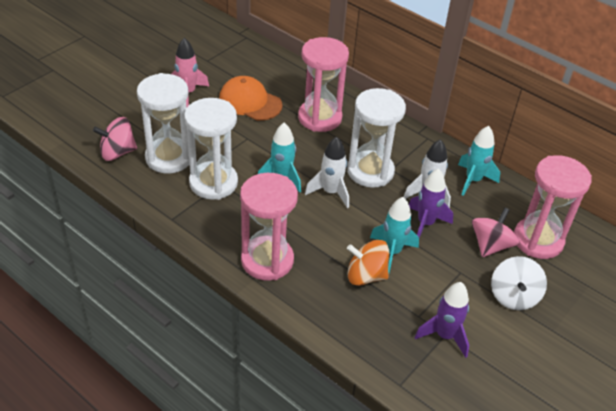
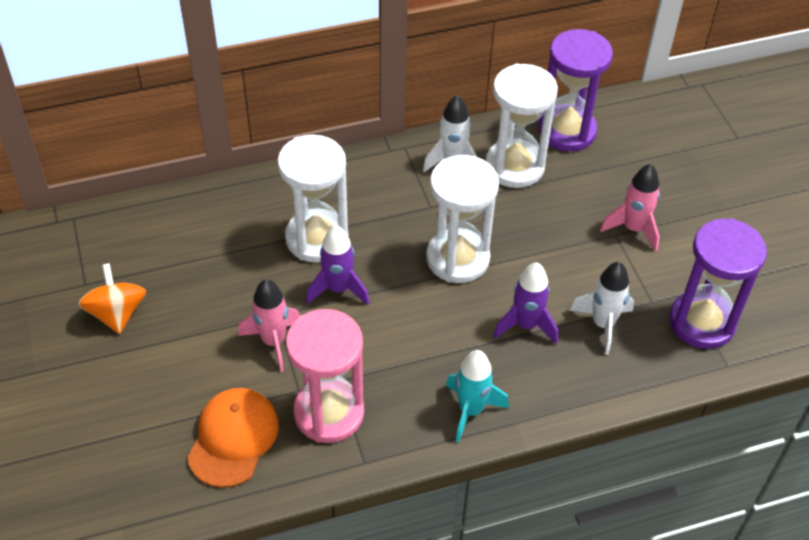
pink hourglass: 3 -> 1
pink rocket: 1 -> 2
pink spinning top: 2 -> 0
purple hourglass: 0 -> 2
turquoise rocket: 3 -> 1
white spinning top: 1 -> 0

